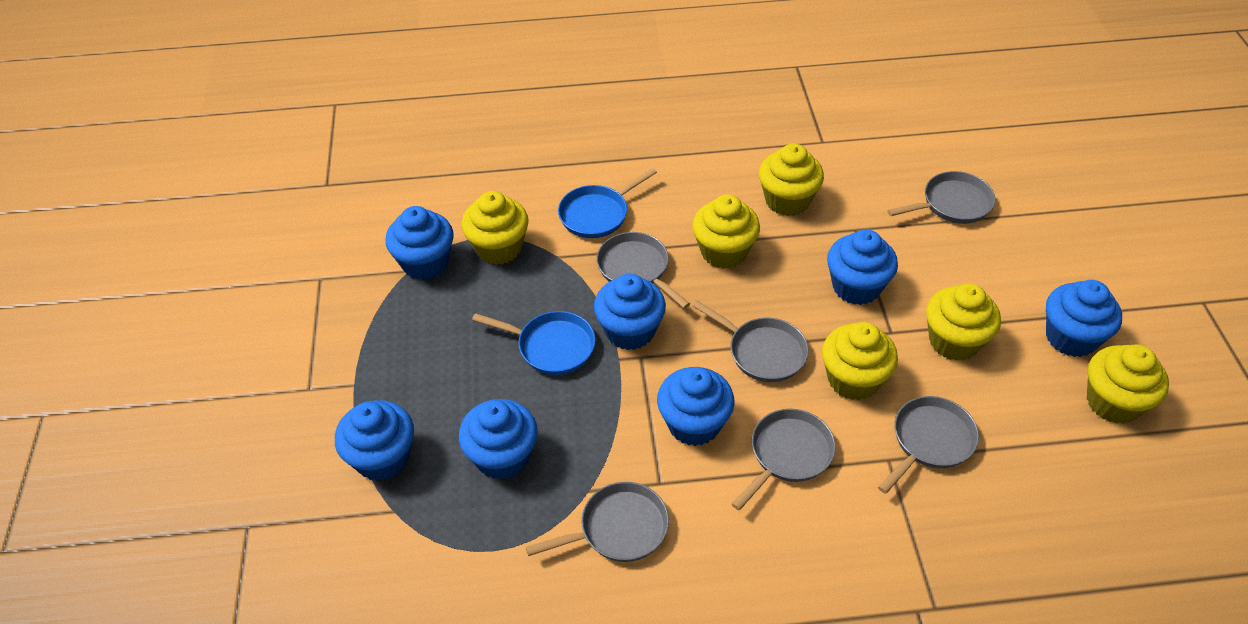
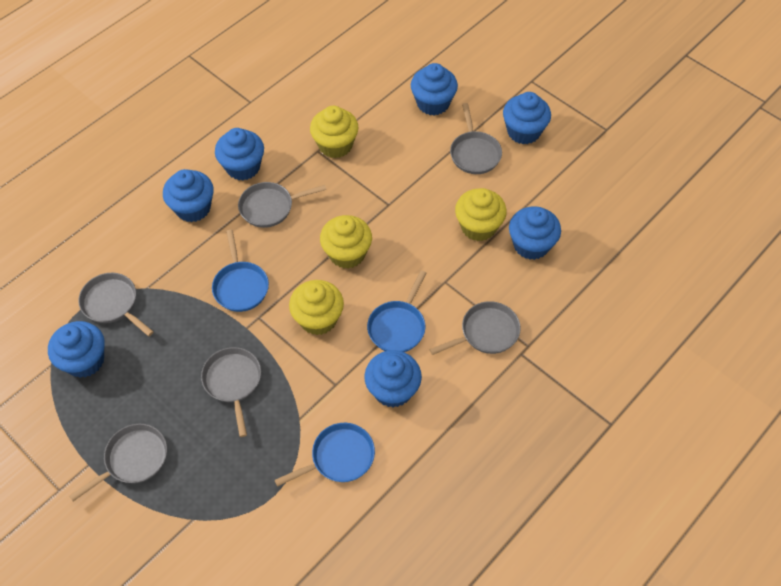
blue pan: 2 -> 3
yellow cupcake: 6 -> 4

